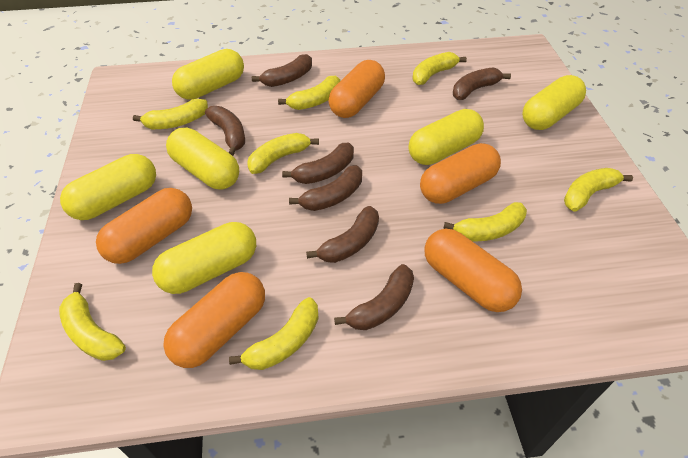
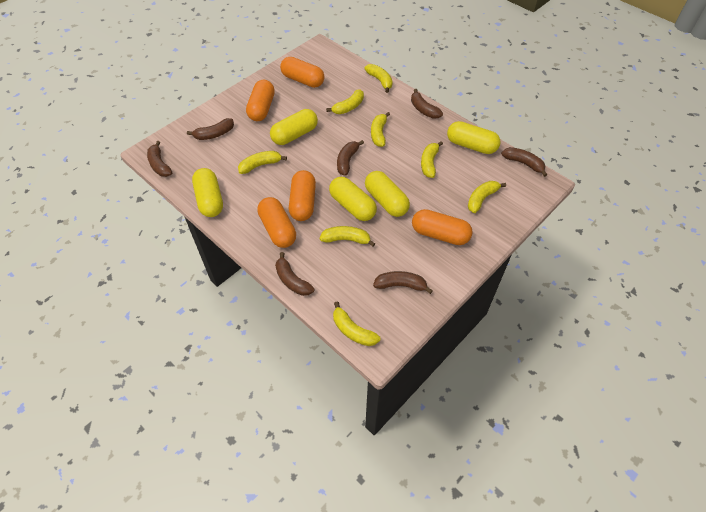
yellow capsule: 6 -> 5

